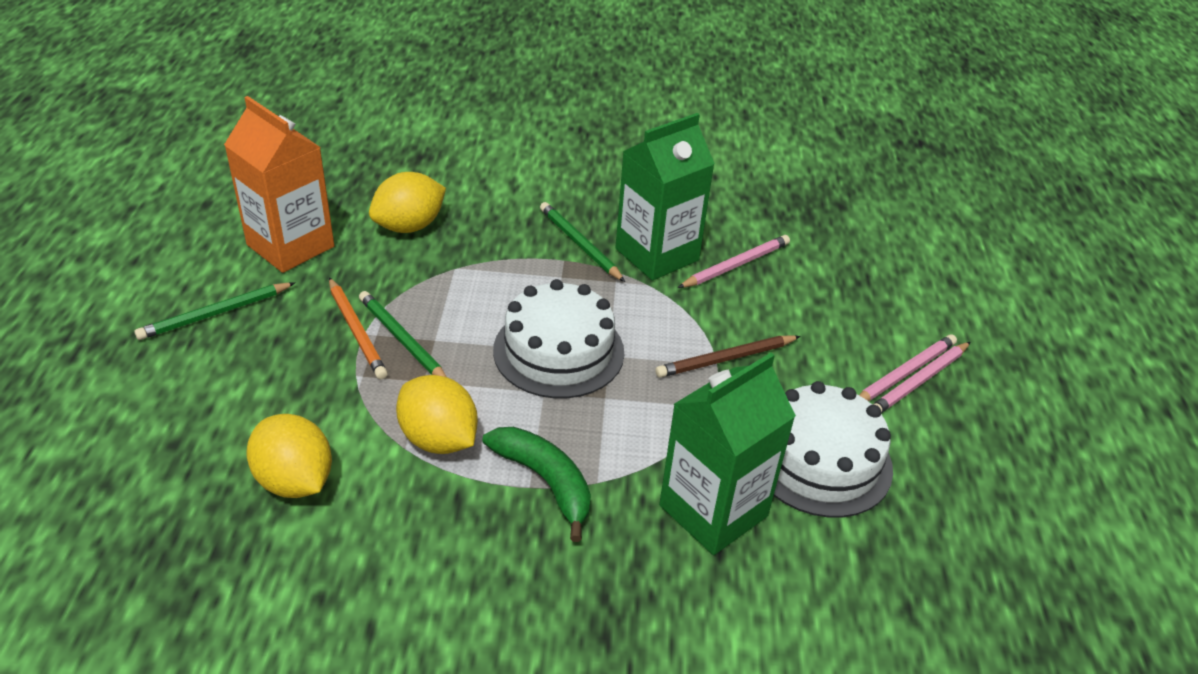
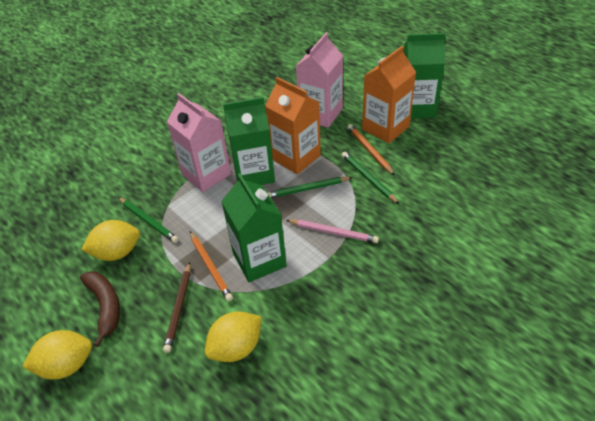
brown banana: 0 -> 1
green banana: 1 -> 0
green carton: 2 -> 3
orange carton: 1 -> 2
orange pencil: 1 -> 2
pink carton: 0 -> 2
pink pencil: 3 -> 1
white cake: 2 -> 0

